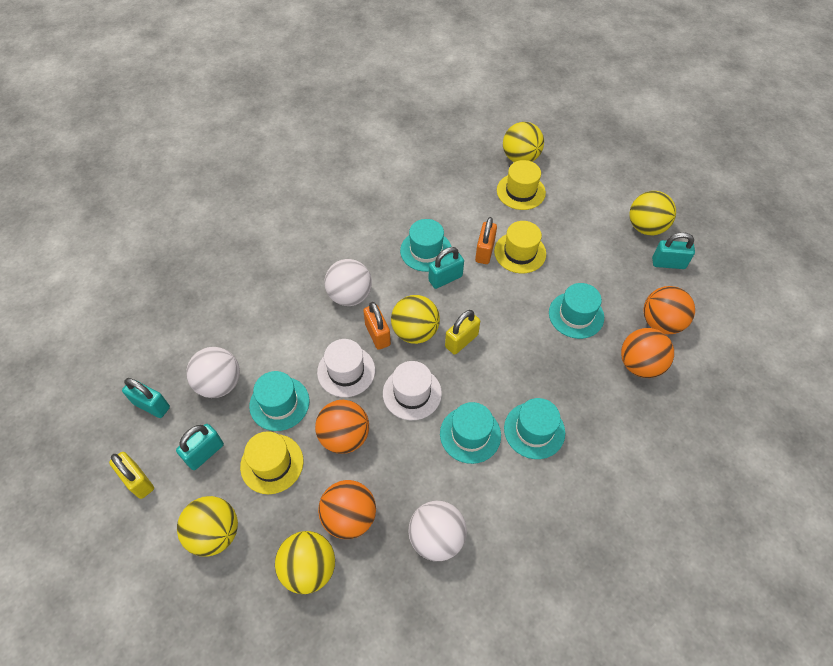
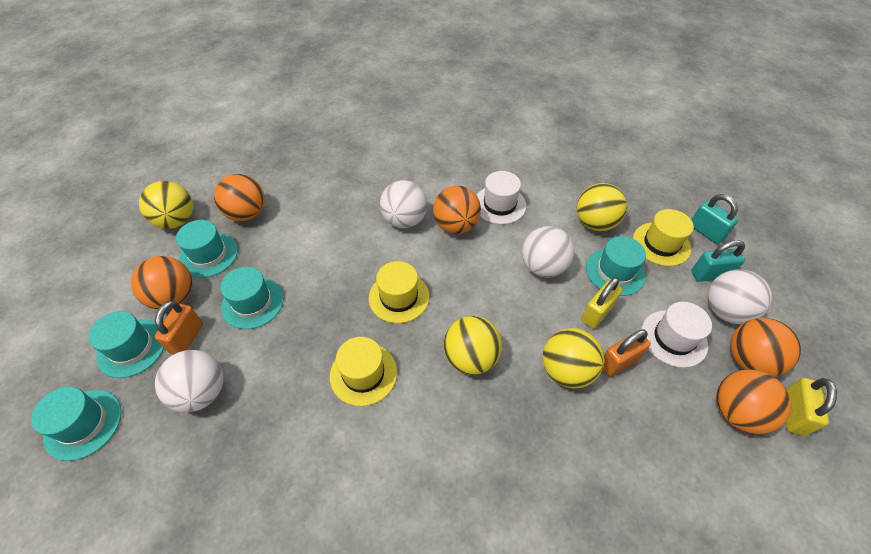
orange ball: 4 -> 5
turquoise padlock: 4 -> 2
white ball: 3 -> 4
yellow ball: 5 -> 4

